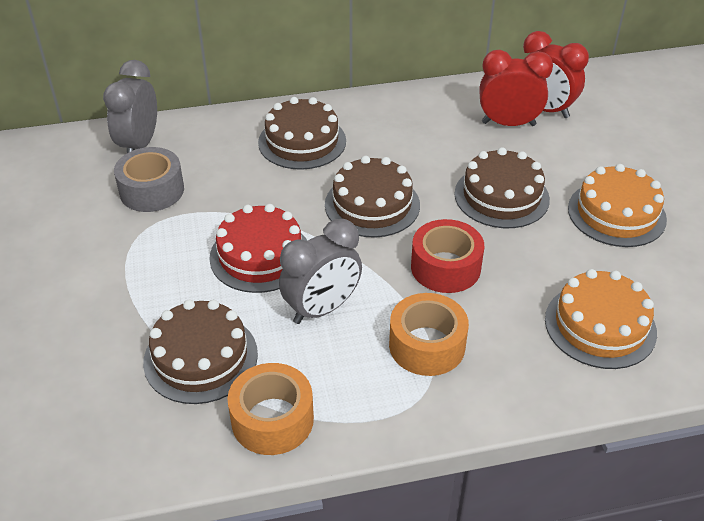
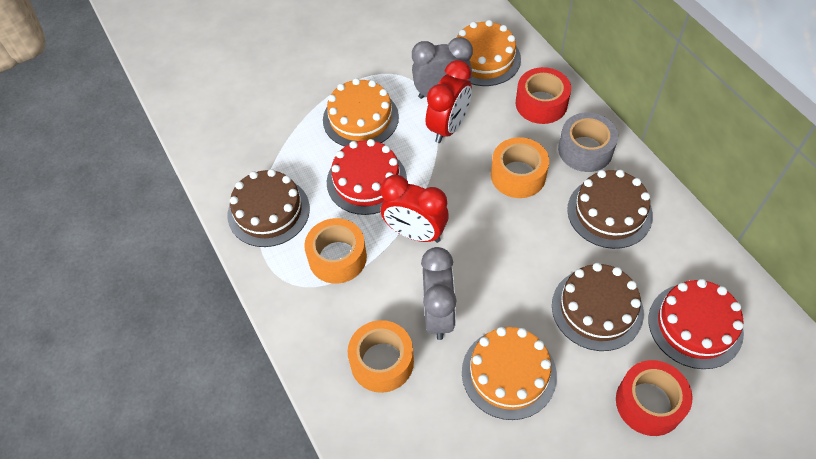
brown cake: 4 -> 3
orange cake: 2 -> 3
orange tape: 2 -> 3
red cake: 1 -> 2
red tape: 1 -> 2

